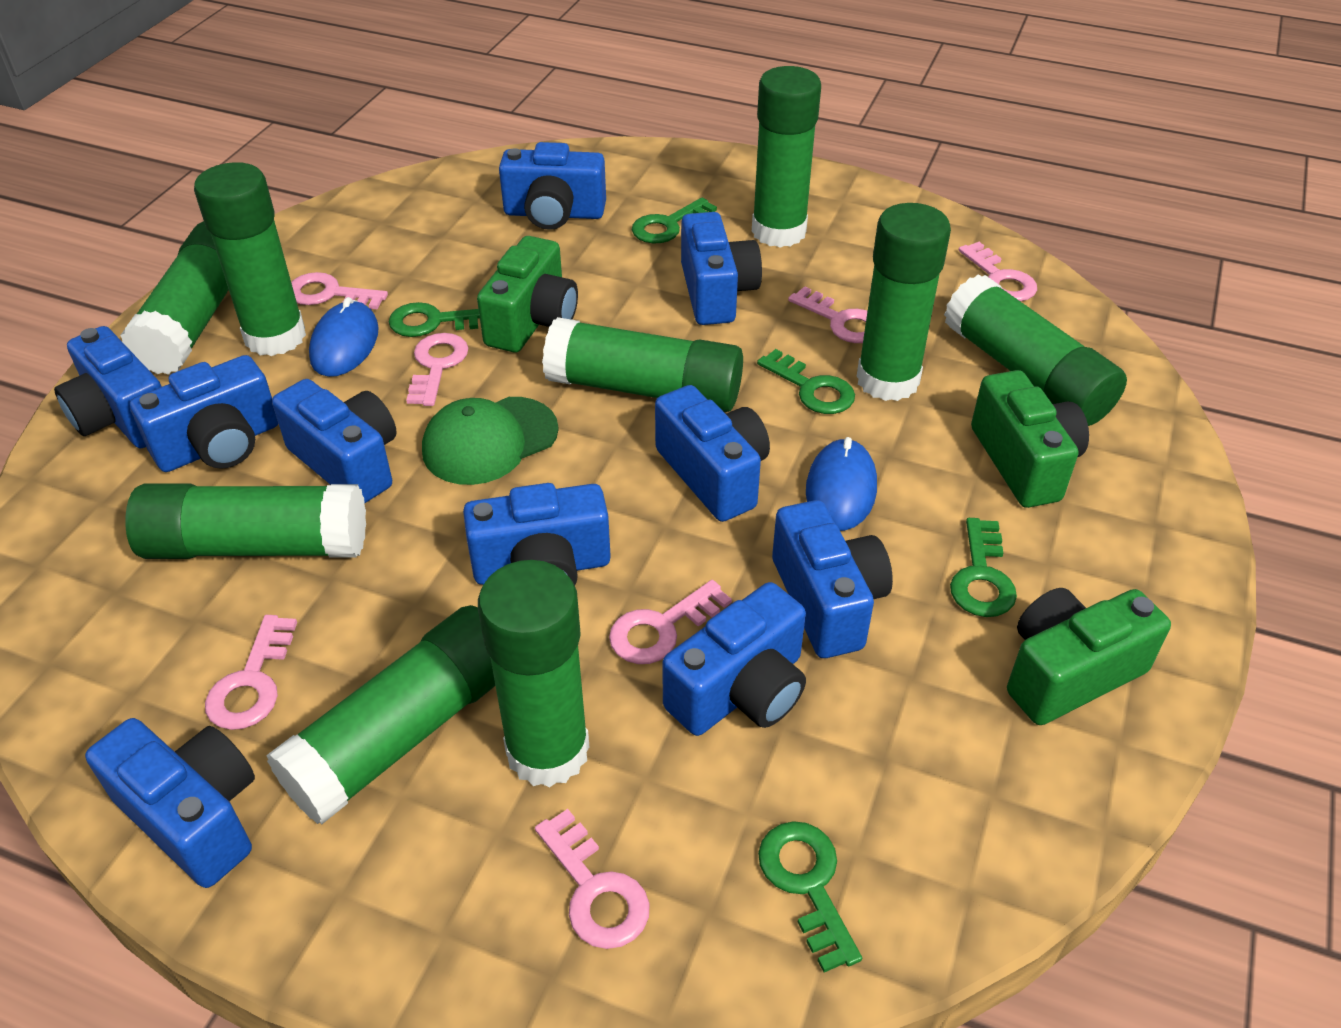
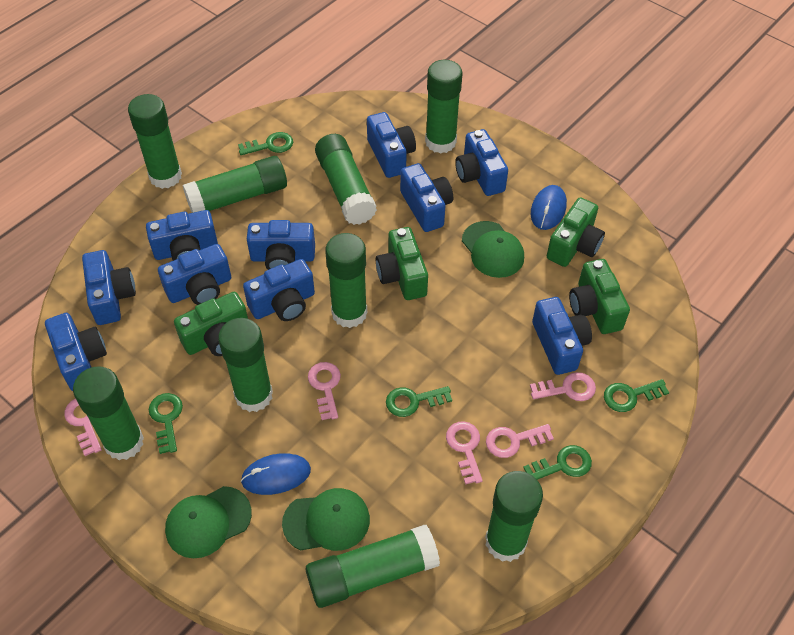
green camera: 3 -> 4
green cap: 1 -> 3
pink key: 7 -> 5

